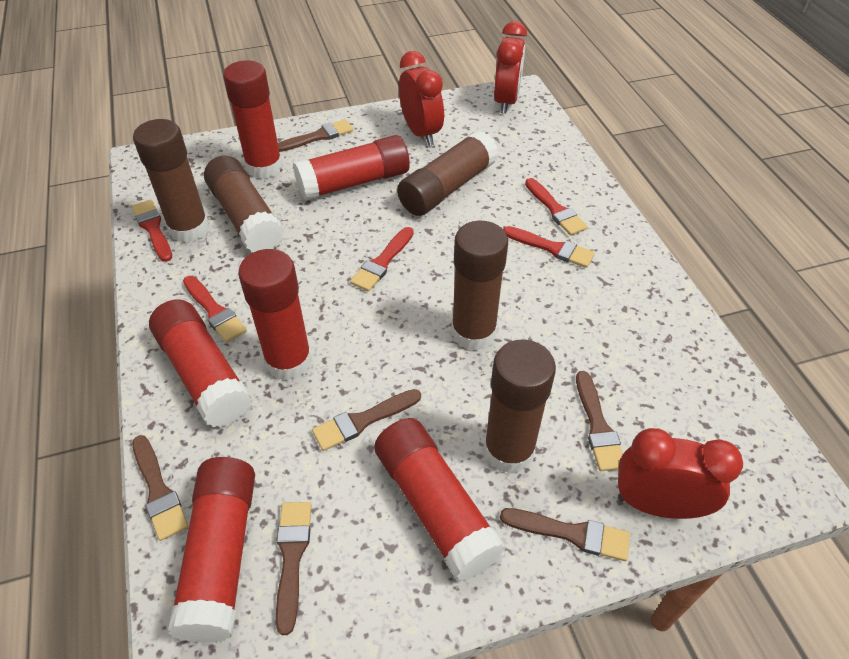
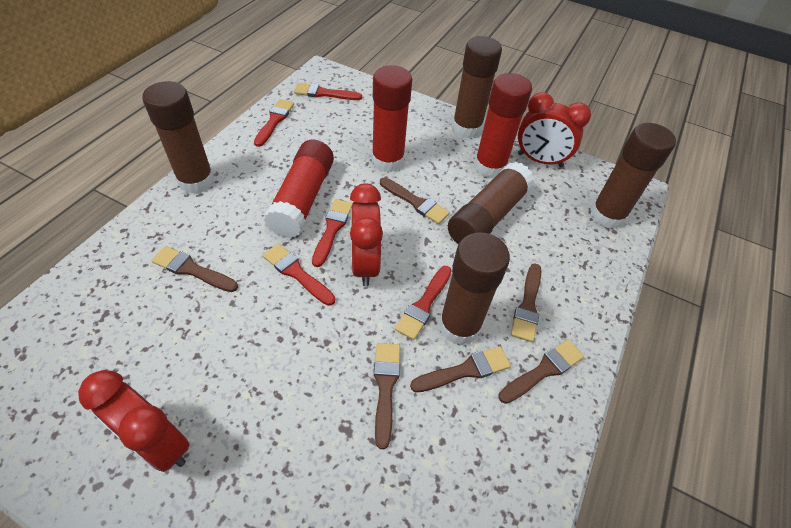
red glue stick: 6 -> 3

